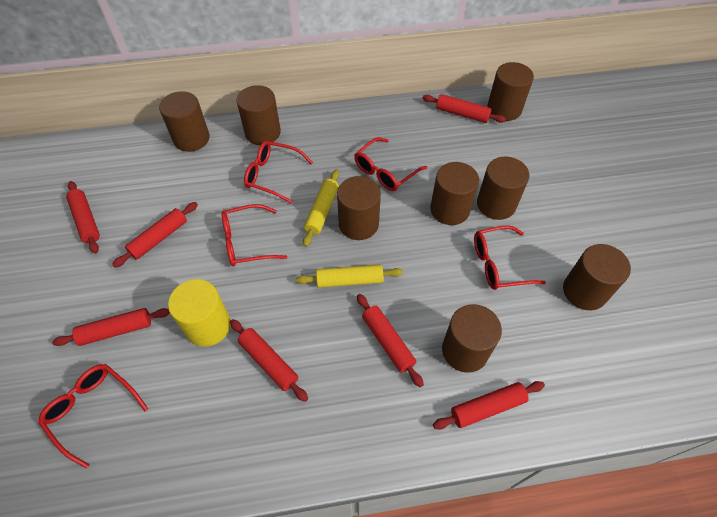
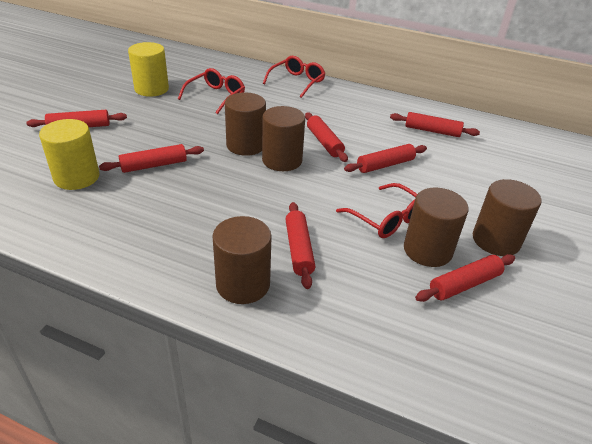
brown cylinder: 8 -> 5
red glasses: 5 -> 3
yellow cylinder: 1 -> 2
yellow rolling pin: 2 -> 0

